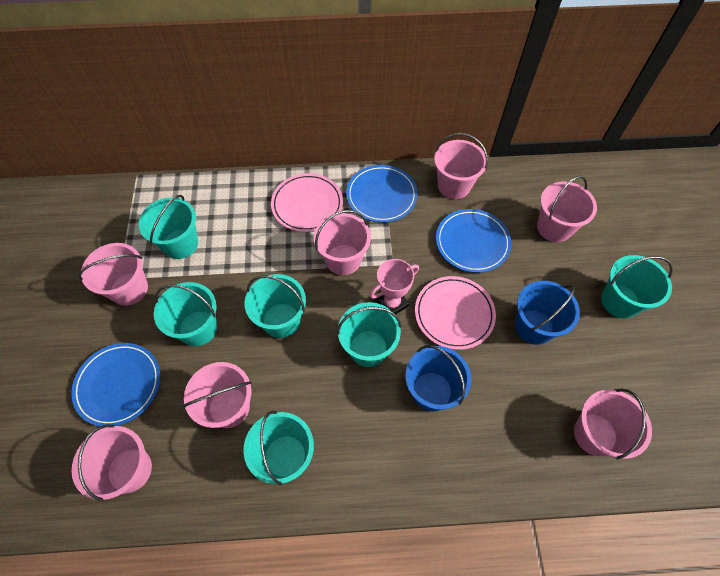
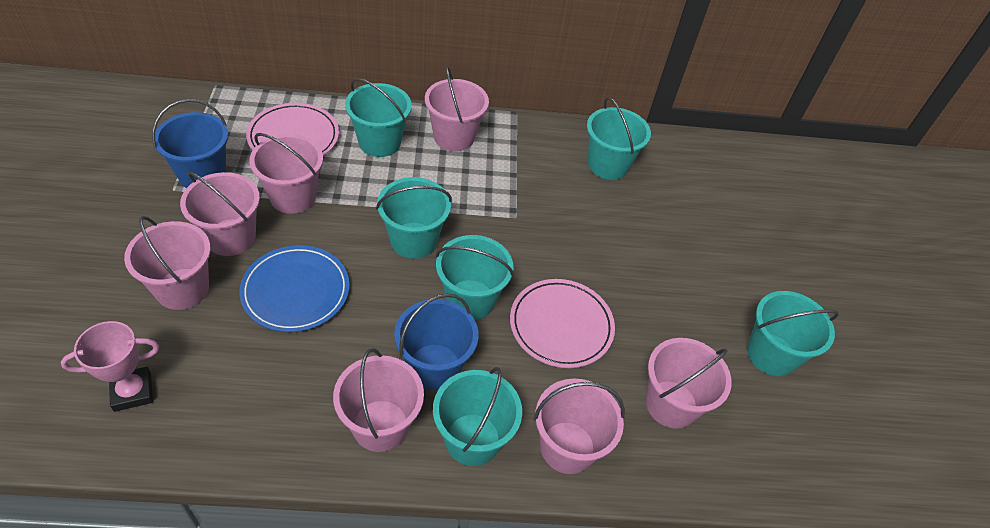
blue plate: 3 -> 1

